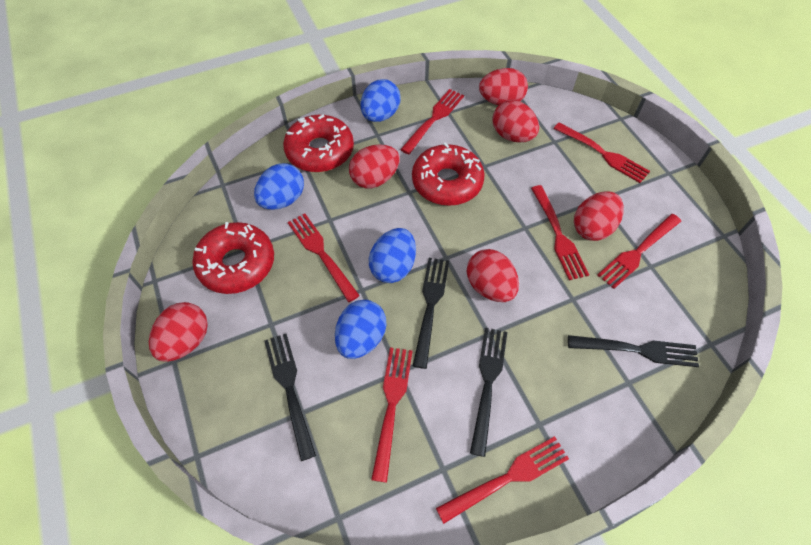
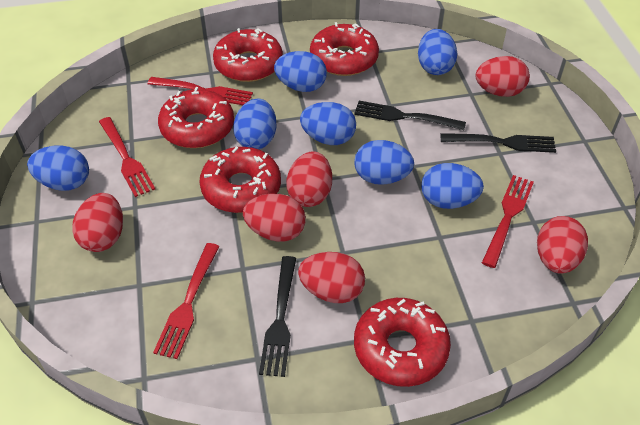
black fork: 4 -> 3
blue egg: 4 -> 7
red donut: 3 -> 5
red fork: 7 -> 4

